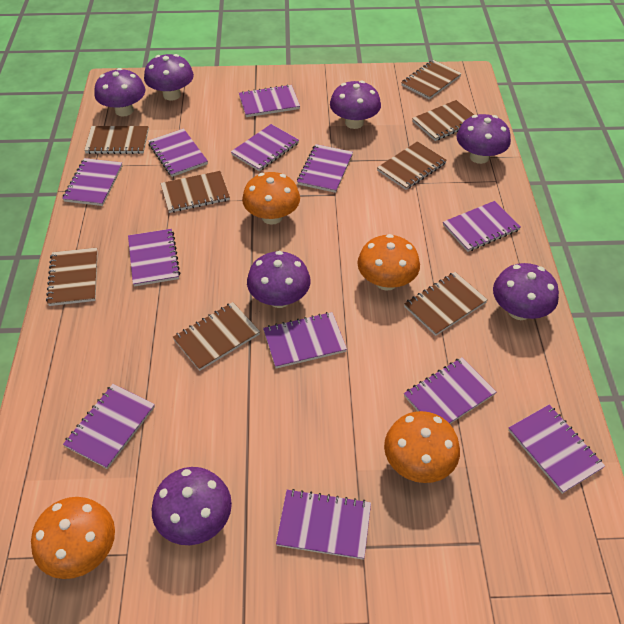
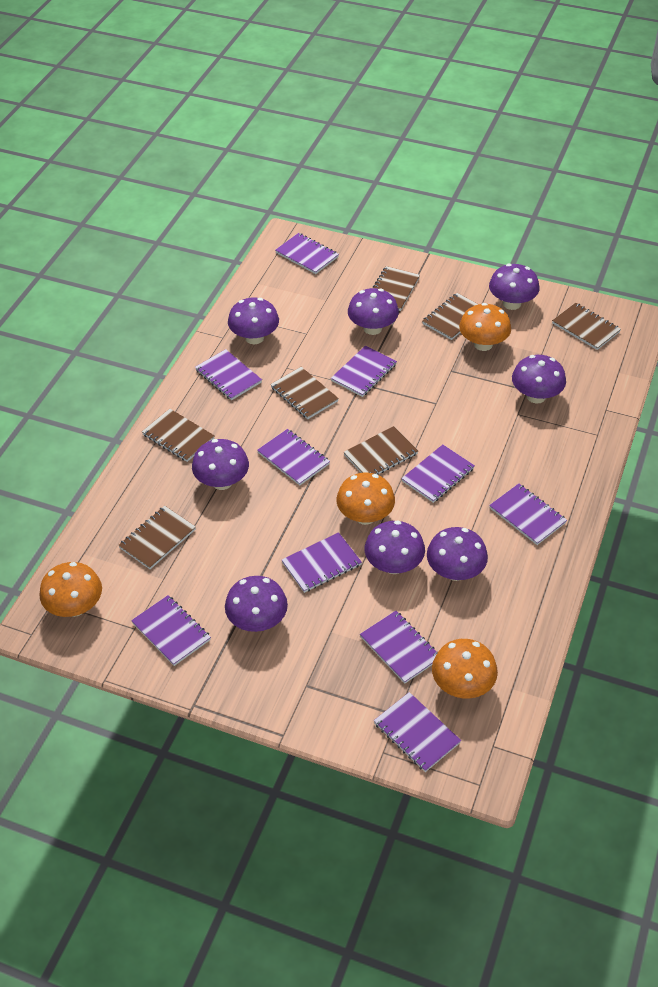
brown notebook: 8 -> 7
purple mushroom: 7 -> 8
purple notebook: 12 -> 10

